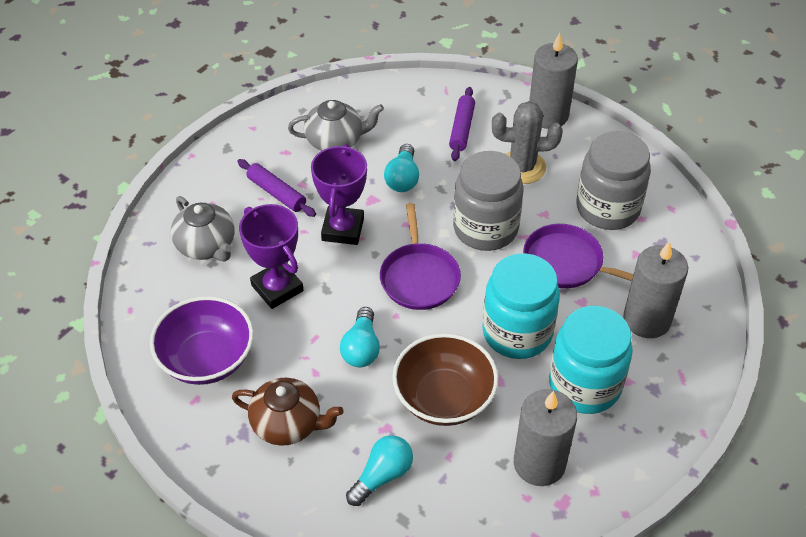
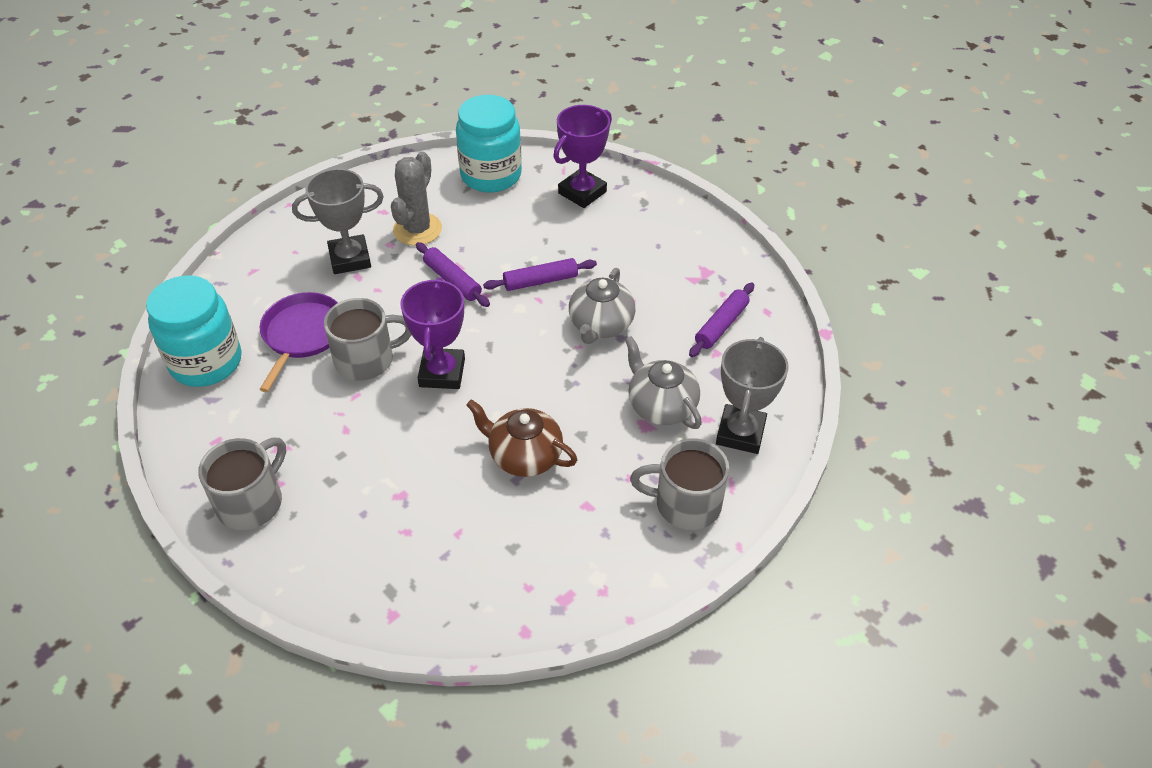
brown bowl: 1 -> 0
grey candle: 3 -> 0
grey jar: 2 -> 0
grey mug: 0 -> 3
grey trophy: 0 -> 2
purple bowl: 1 -> 0
purple pan: 2 -> 1
purple rolling pin: 2 -> 3
turquoise light bulb: 3 -> 0

